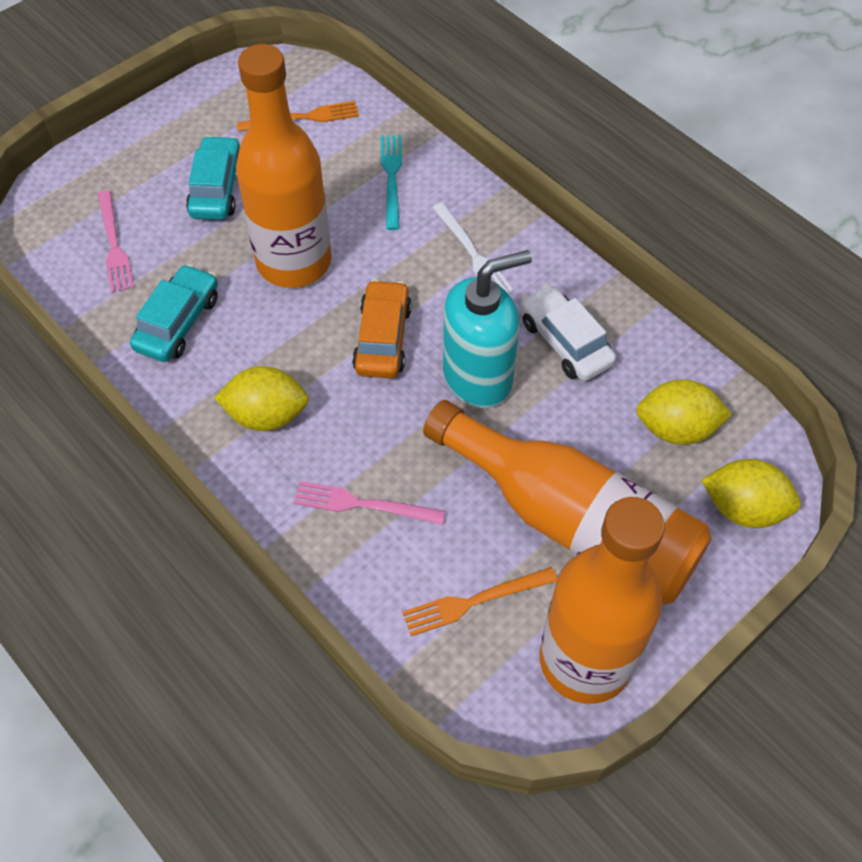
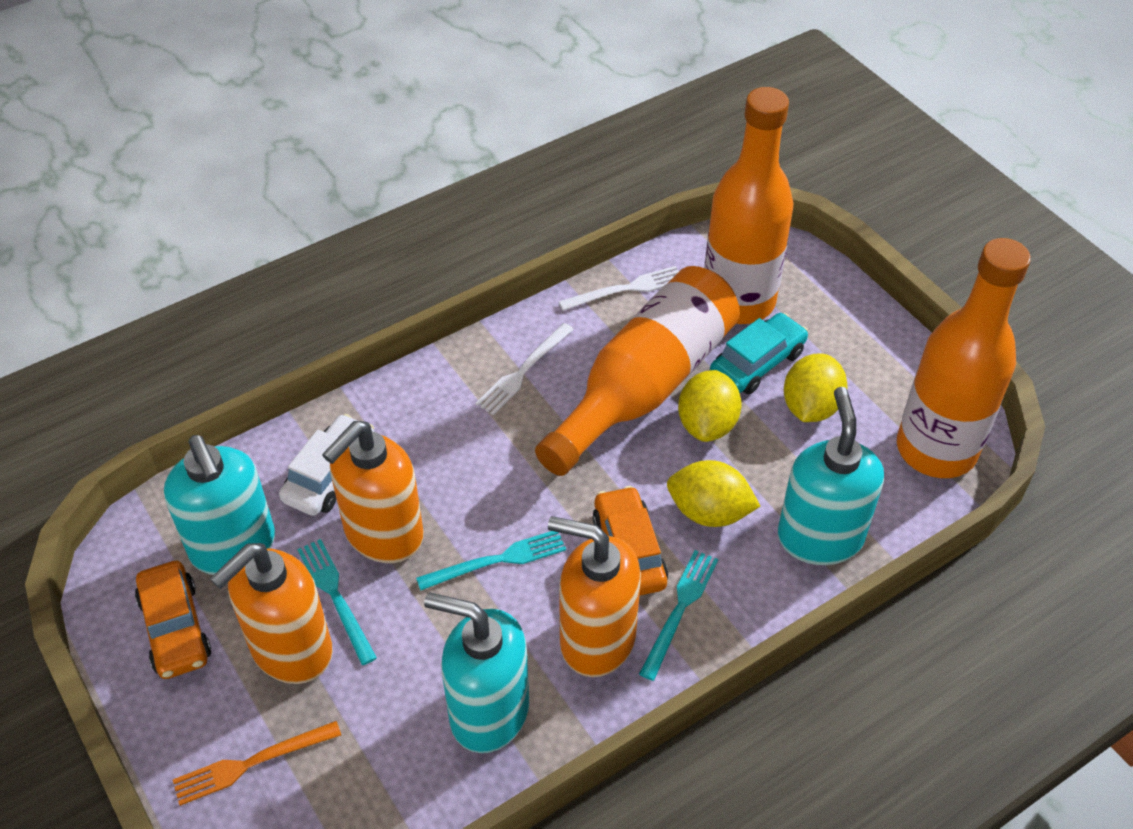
orange car: 1 -> 2
orange fork: 2 -> 1
orange soap dispenser: 0 -> 3
pink fork: 2 -> 0
turquoise car: 2 -> 1
turquoise fork: 1 -> 3
turquoise soap dispenser: 1 -> 3
white fork: 1 -> 2

